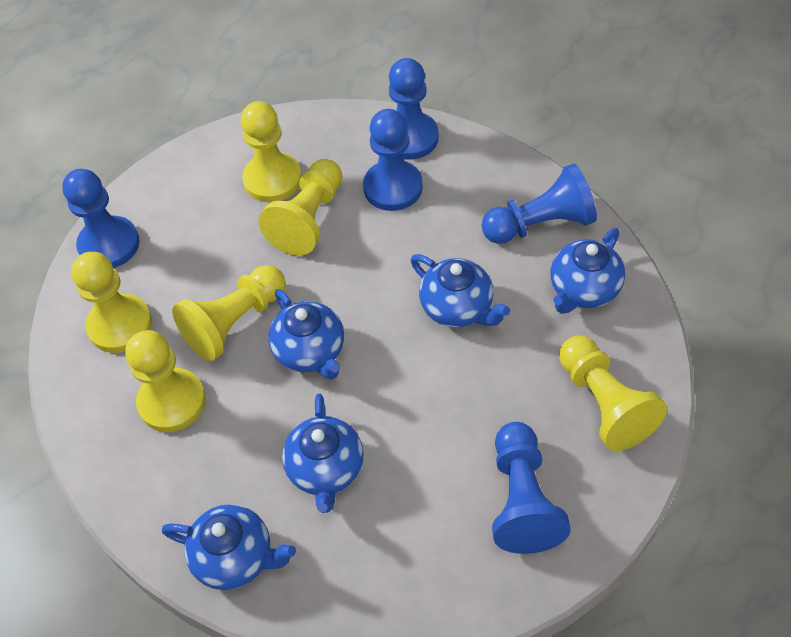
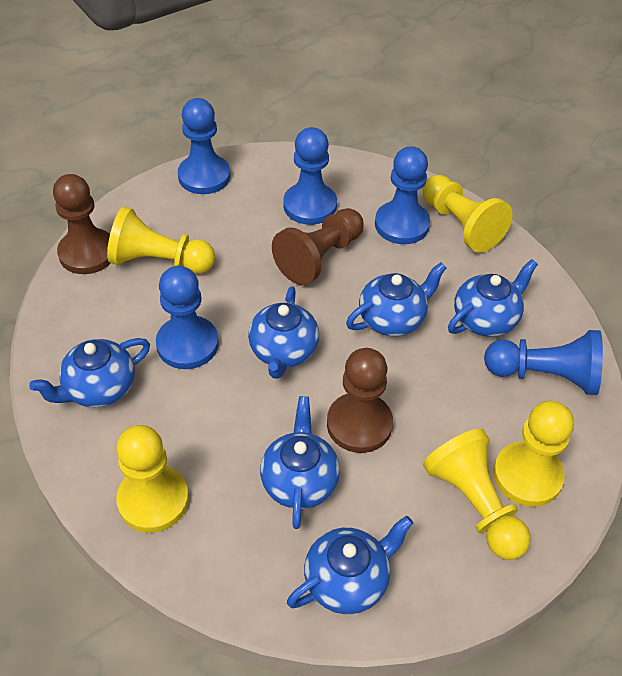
blue teapot: 5 -> 6
brown pawn: 0 -> 3
yellow pawn: 6 -> 5

